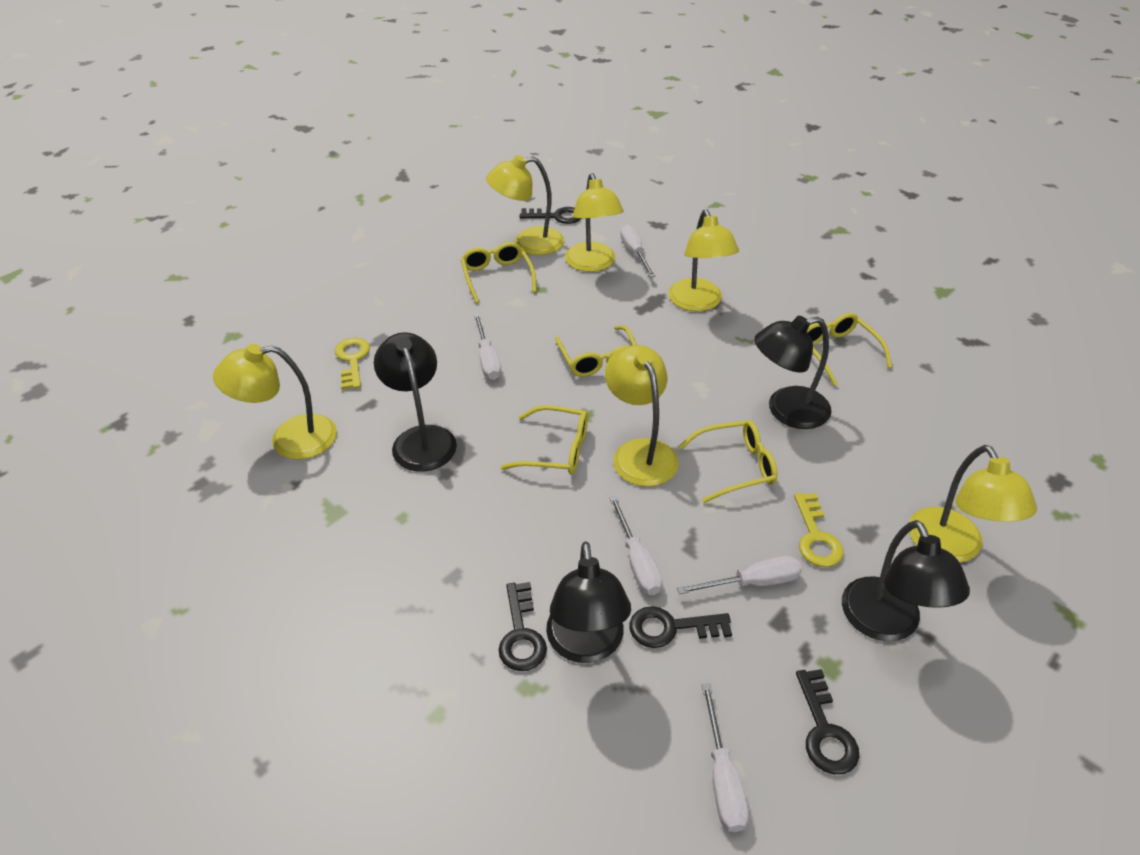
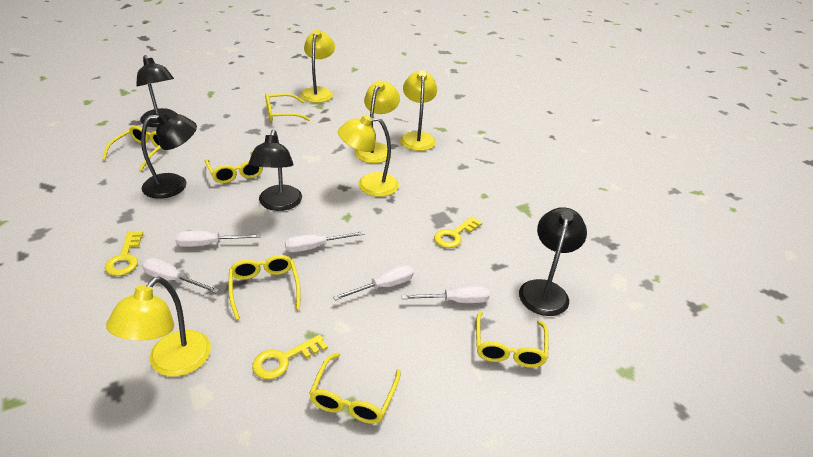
black key: 4 -> 0
yellow glasses: 5 -> 6
yellow key: 2 -> 3
yellow lamp: 6 -> 5

